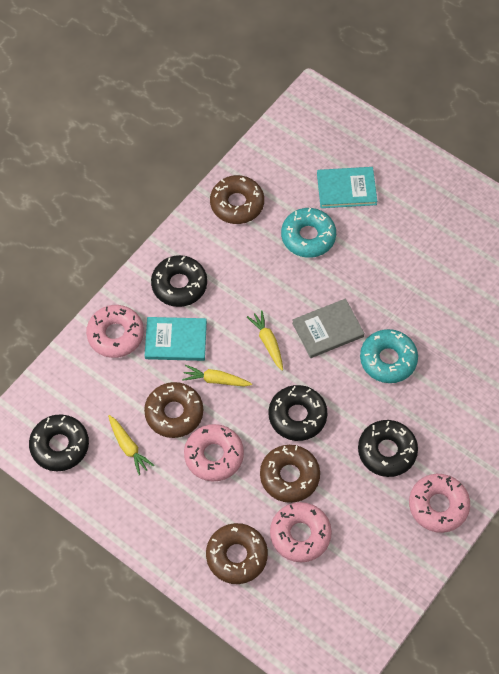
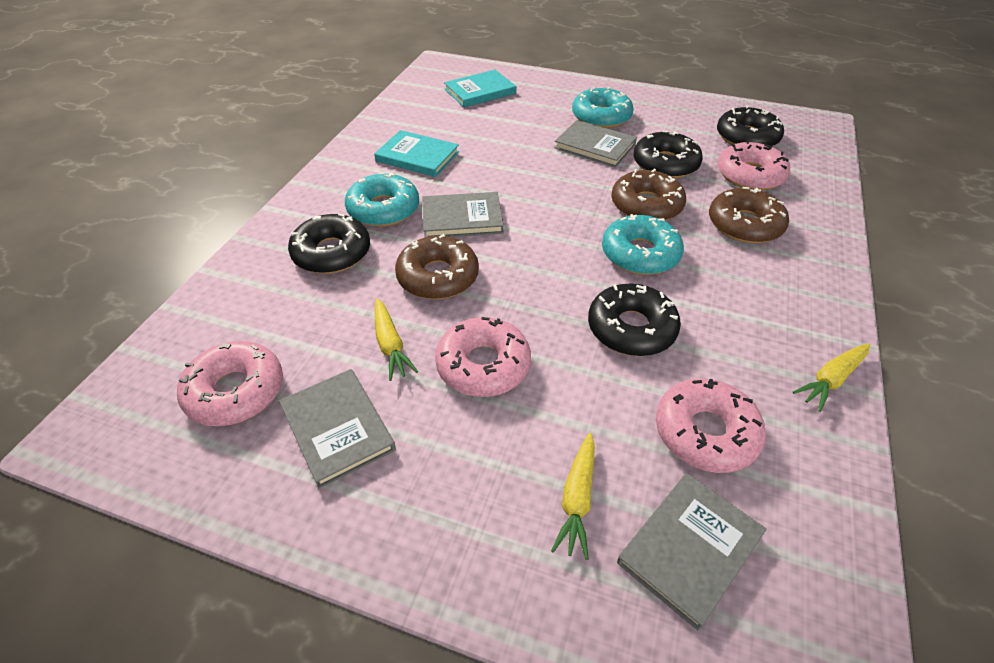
brown donut: 4 -> 3
grey book: 1 -> 4
turquoise donut: 2 -> 3

